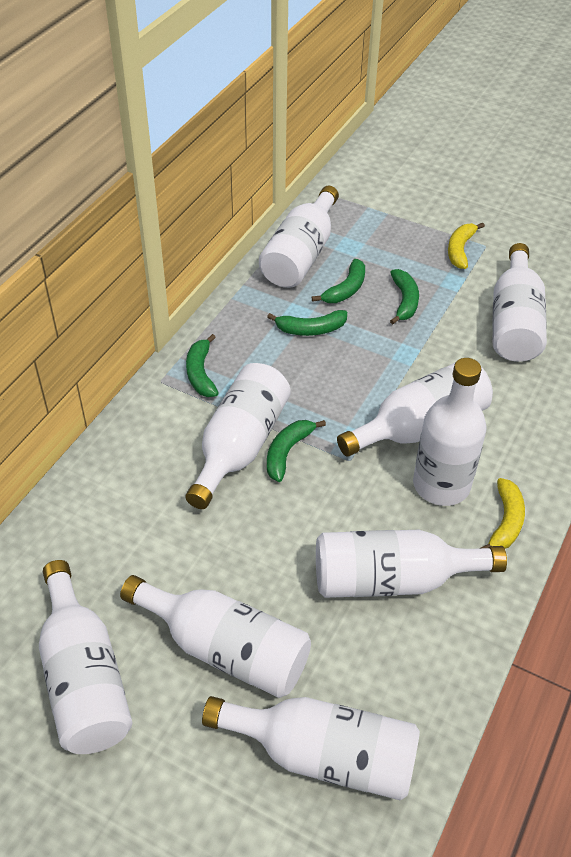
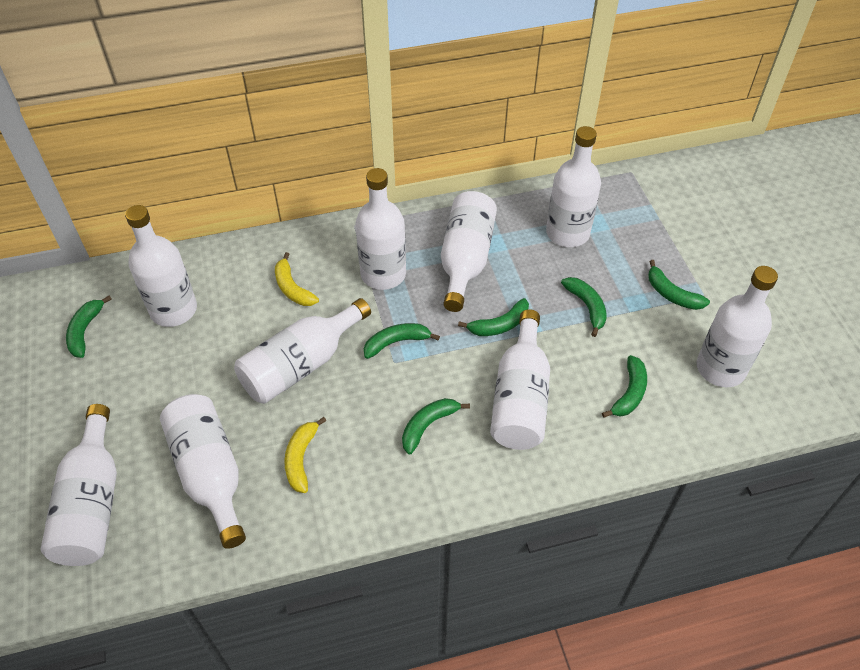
green banana: 5 -> 7

